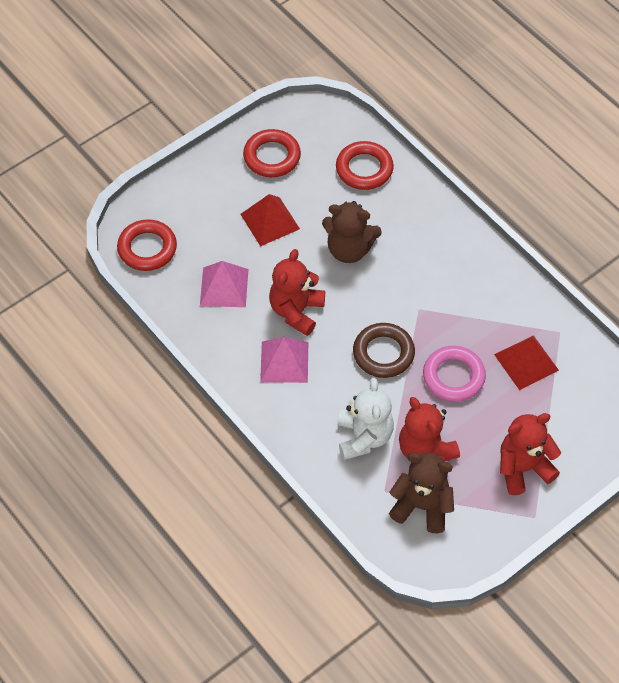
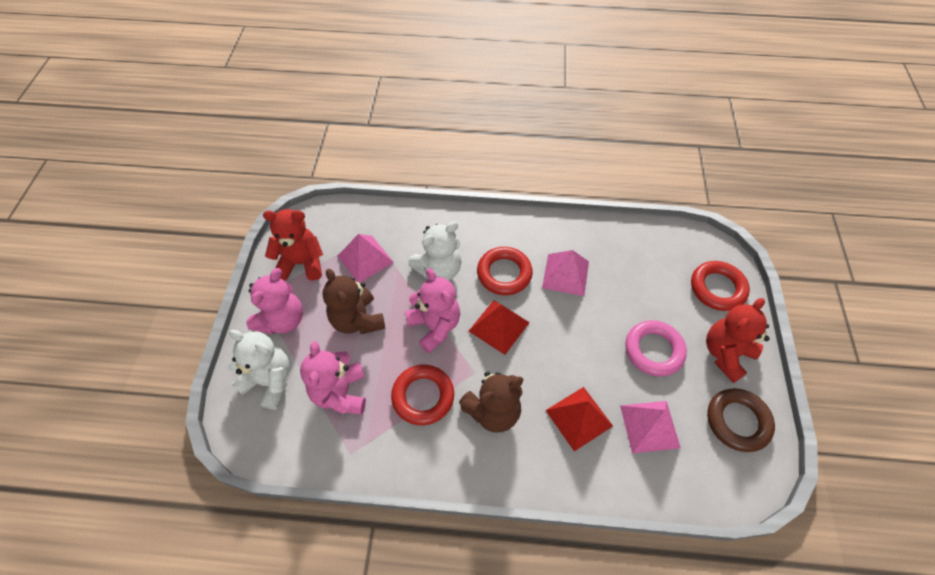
pink pyramid: 2 -> 3
pink teddy bear: 0 -> 3
red teddy bear: 3 -> 2
white teddy bear: 1 -> 2

